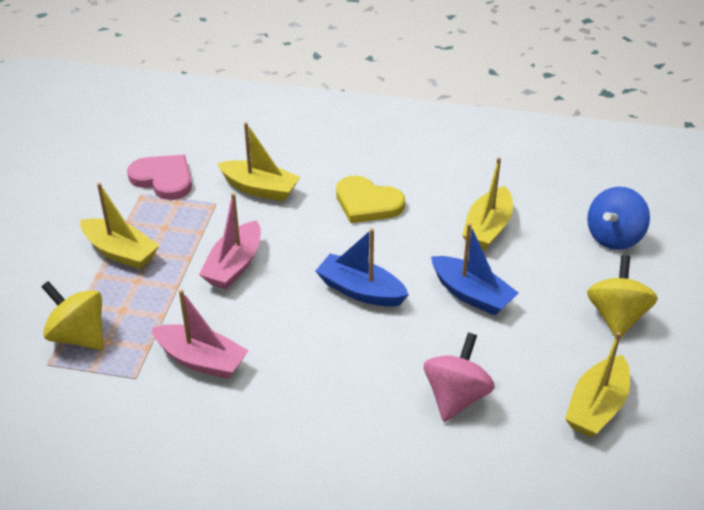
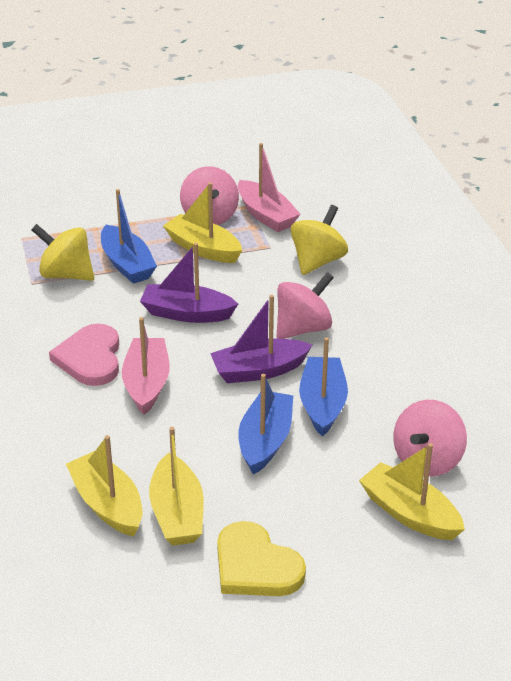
blue boat: 2 -> 3
blue spinning top: 1 -> 0
pink spinning top: 1 -> 3
purple boat: 0 -> 2

